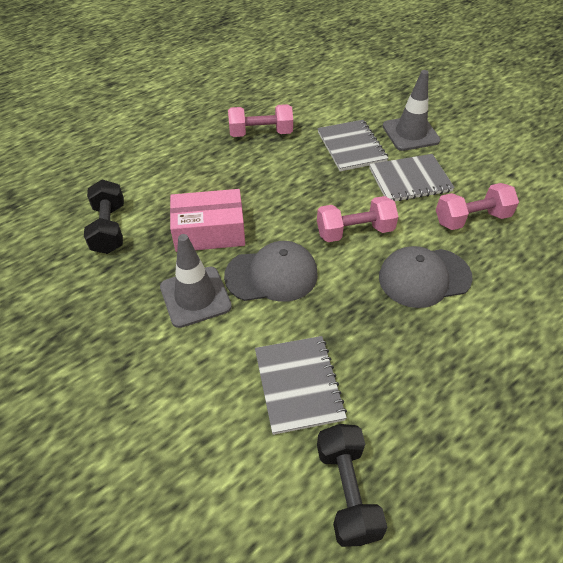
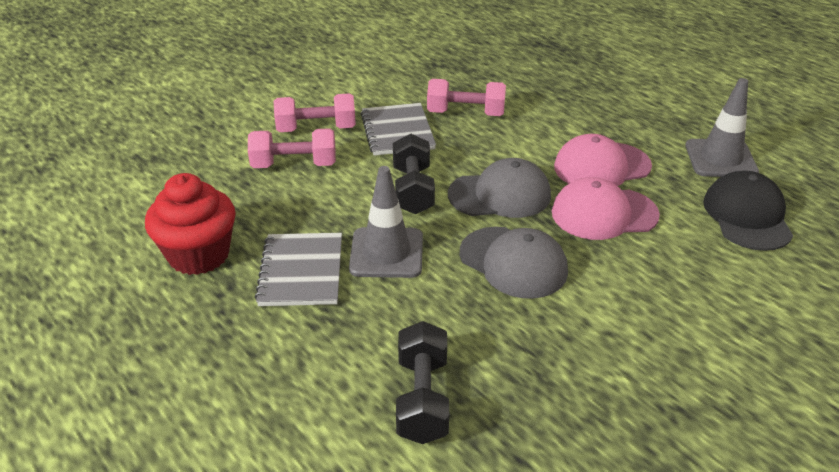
black cap: 0 -> 1
grey notebook: 3 -> 2
pink box: 1 -> 0
pink cap: 0 -> 2
red cupcake: 0 -> 1

